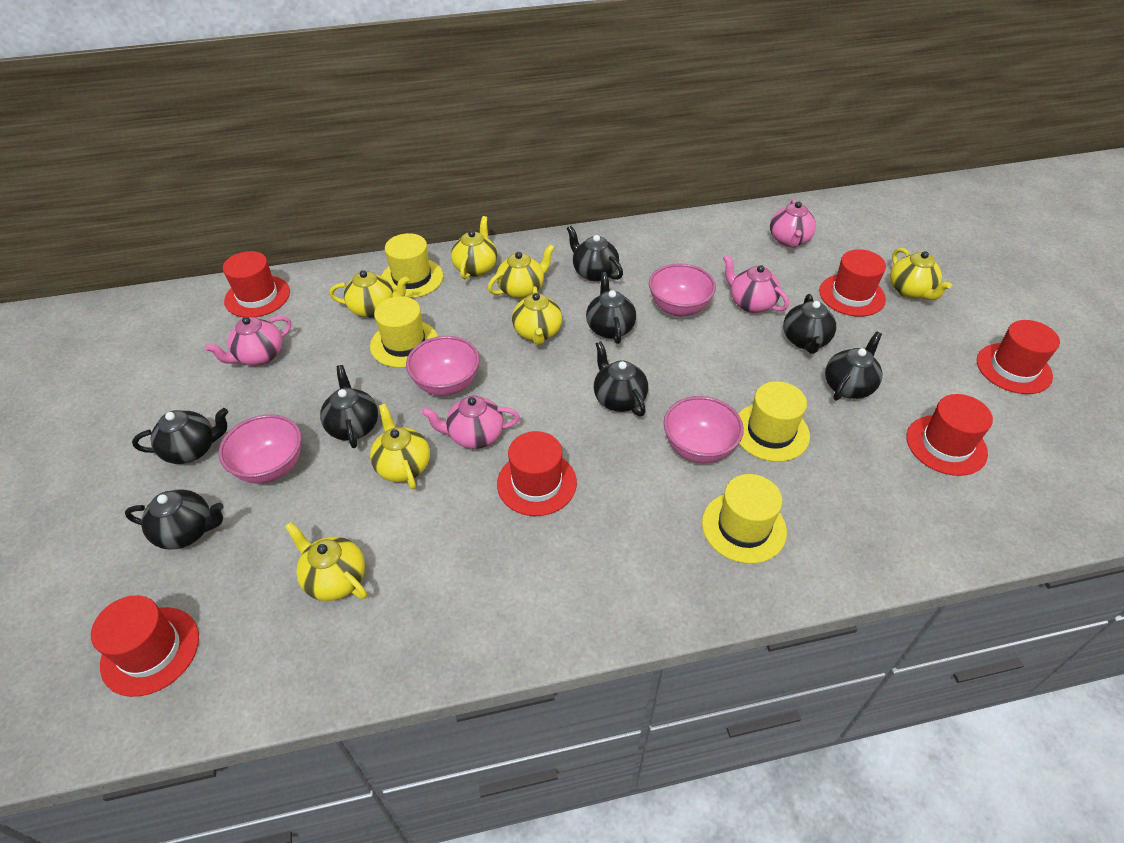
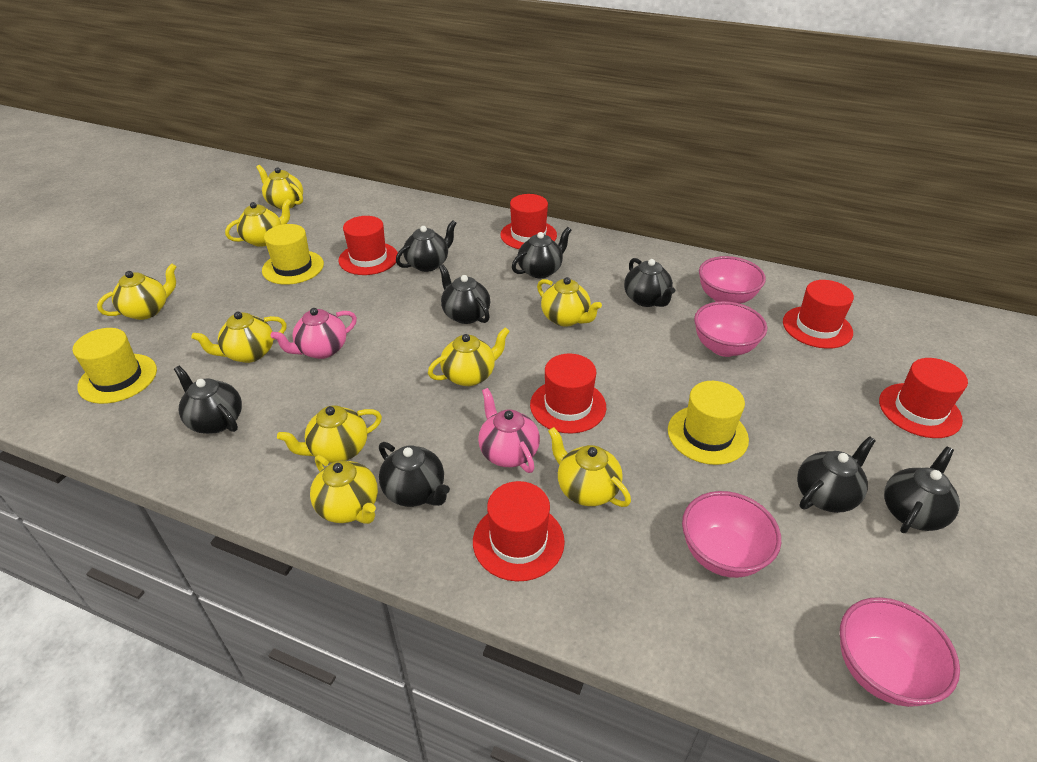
pink teapot: 4 -> 2
yellow hat: 4 -> 3
yellow teapot: 7 -> 9

